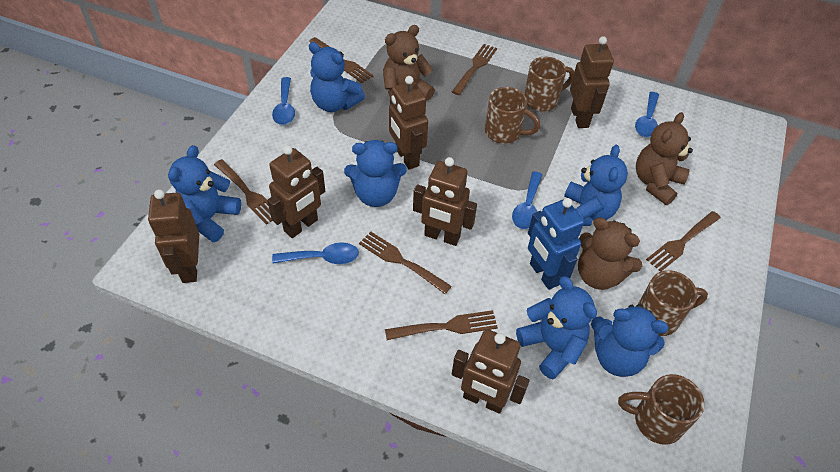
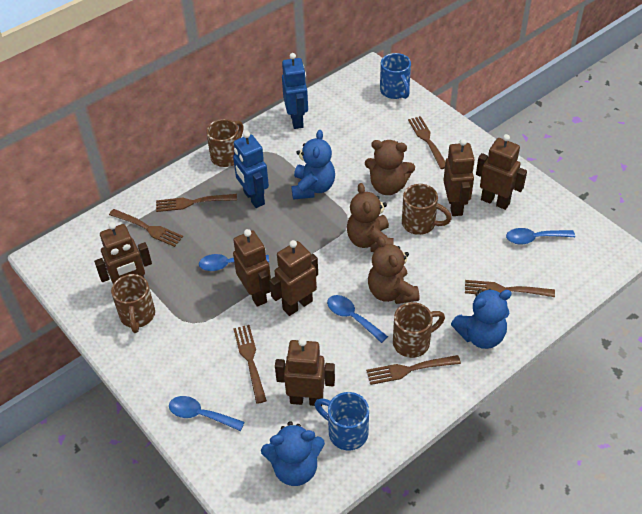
blue mug: 0 -> 2
blue robot: 1 -> 2
blue teddy bear: 6 -> 3

